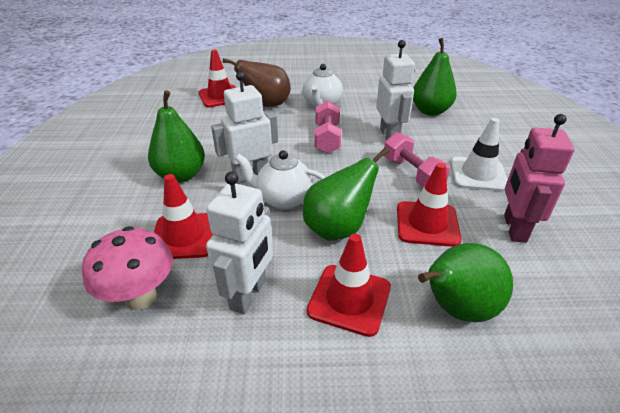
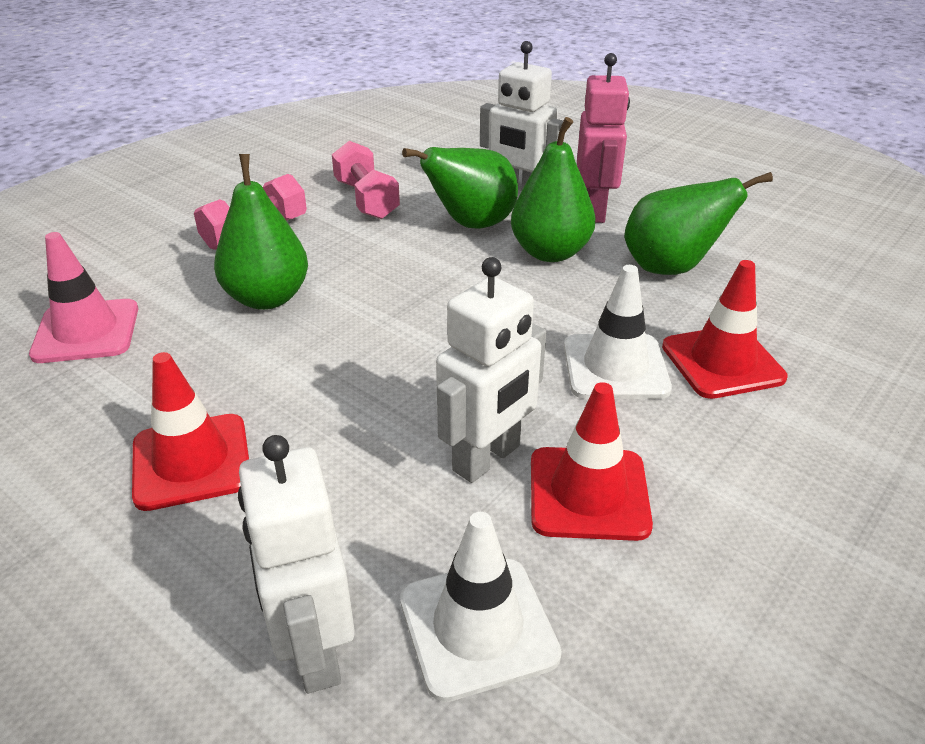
brown pear: 1 -> 0
pink mushroom: 1 -> 0
pink traffic cone: 0 -> 1
red traffic cone: 4 -> 3
white teapot: 2 -> 0
white traffic cone: 1 -> 2

